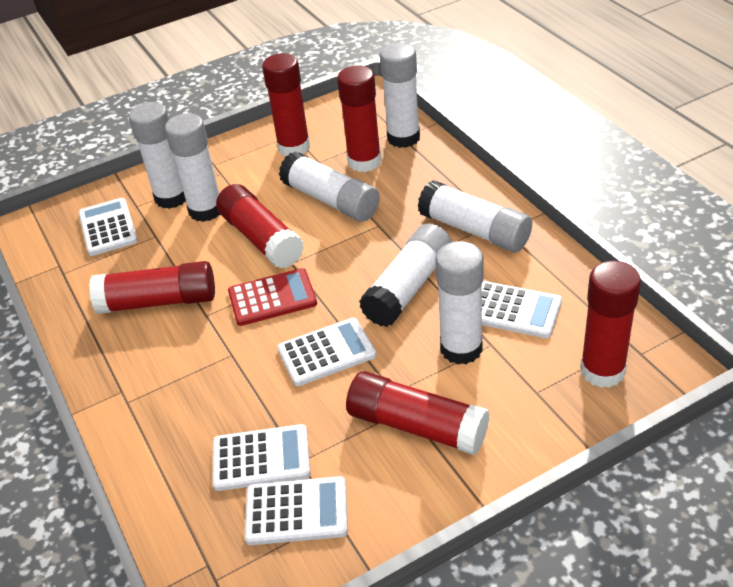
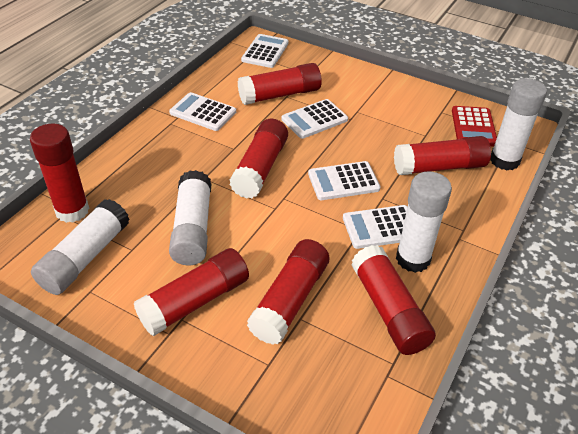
red glue stick: 6 -> 7
white glue stick: 7 -> 4

